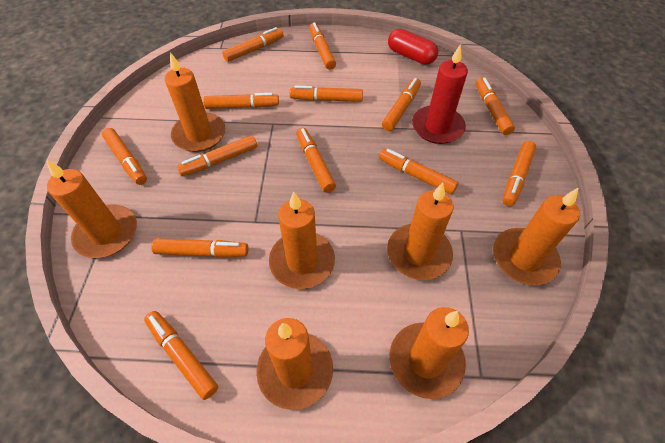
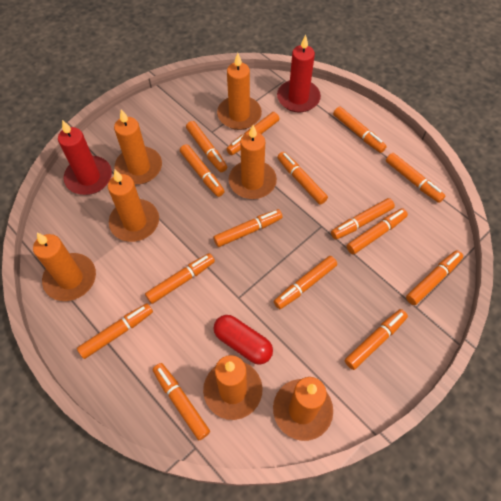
orange marker: 13 -> 15
red candle: 1 -> 2

